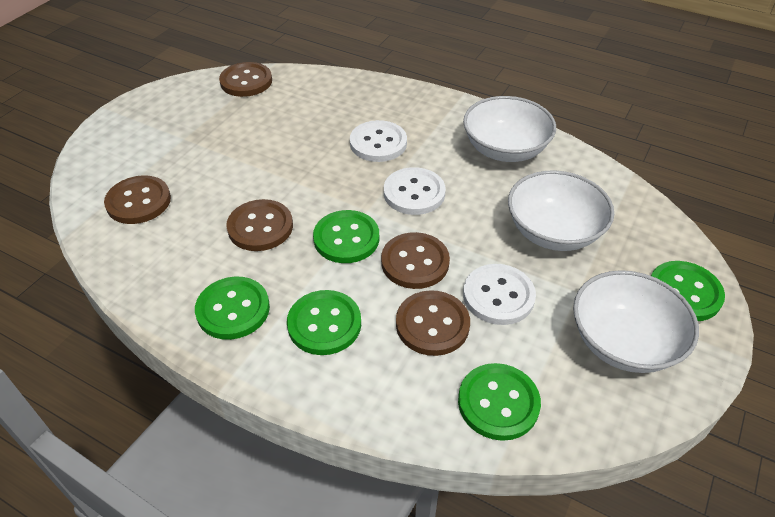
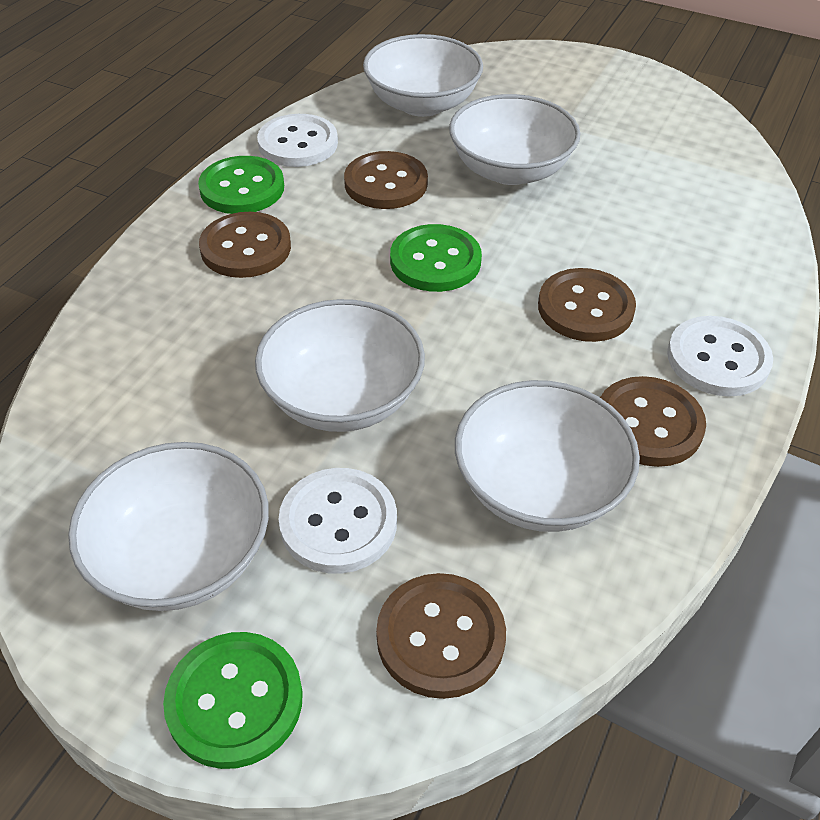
green button: 5 -> 3
white bowl: 3 -> 5

